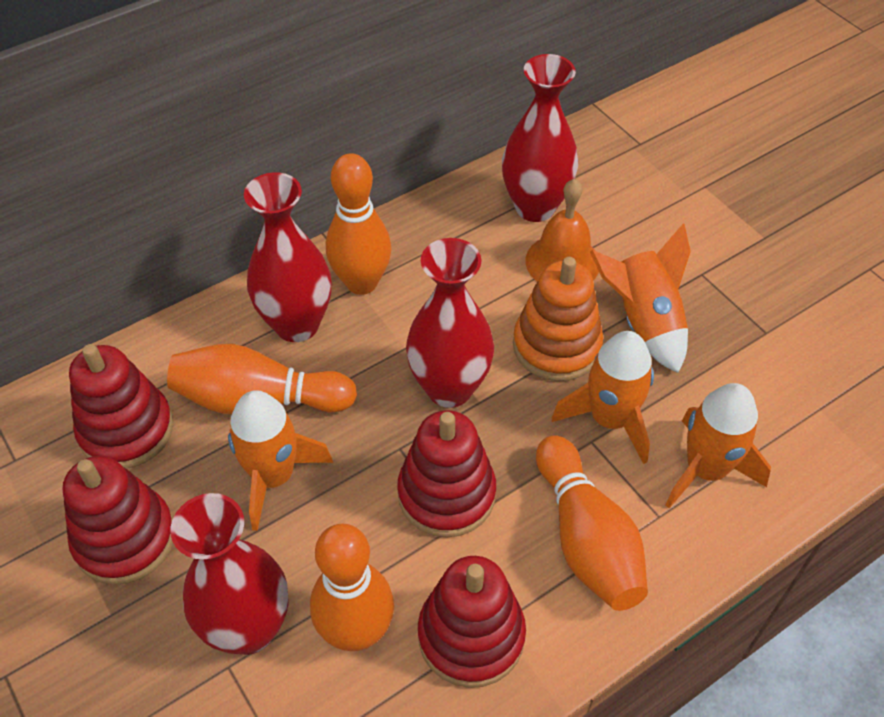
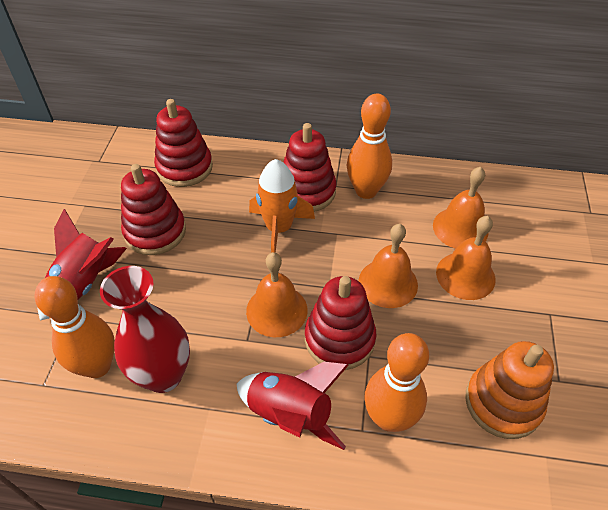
orange bell: 1 -> 4
orange bowling pin: 4 -> 3
orange rocket: 4 -> 1
red rocket: 0 -> 2
red vase: 4 -> 1

